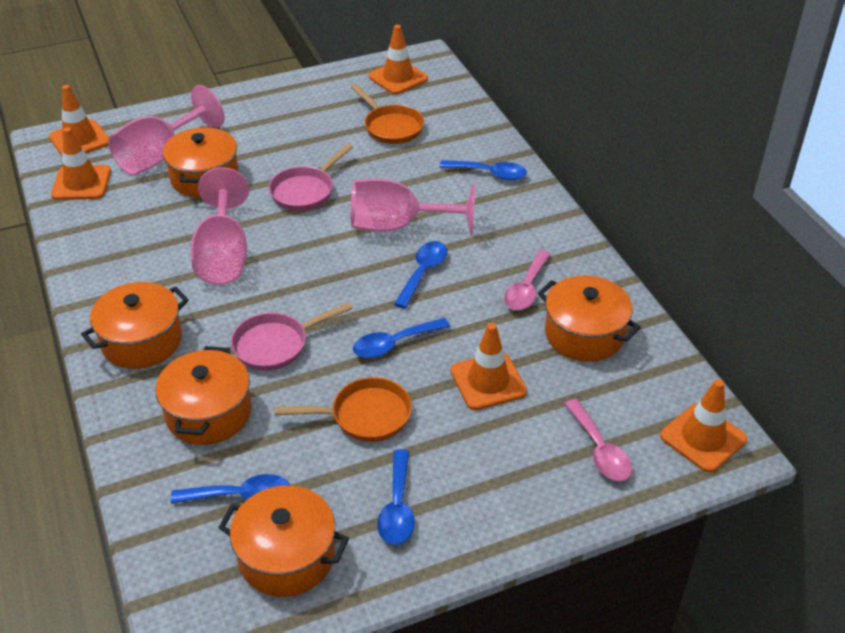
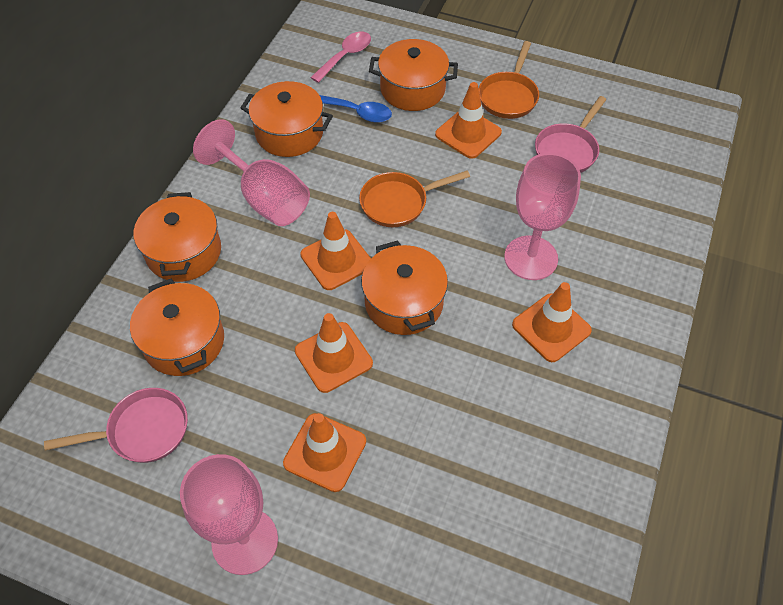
blue spoon: 5 -> 1
pink spoon: 2 -> 1

